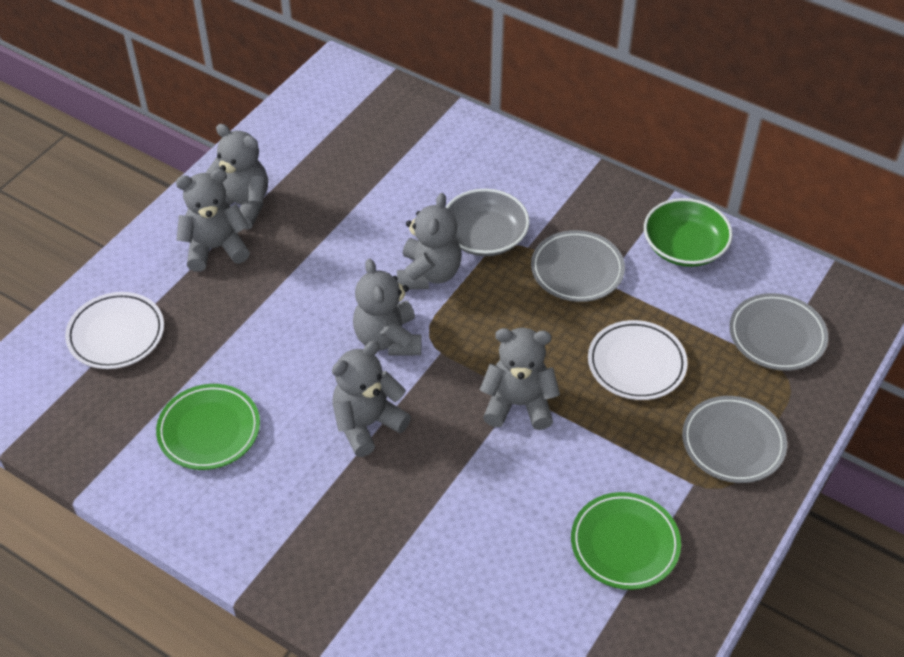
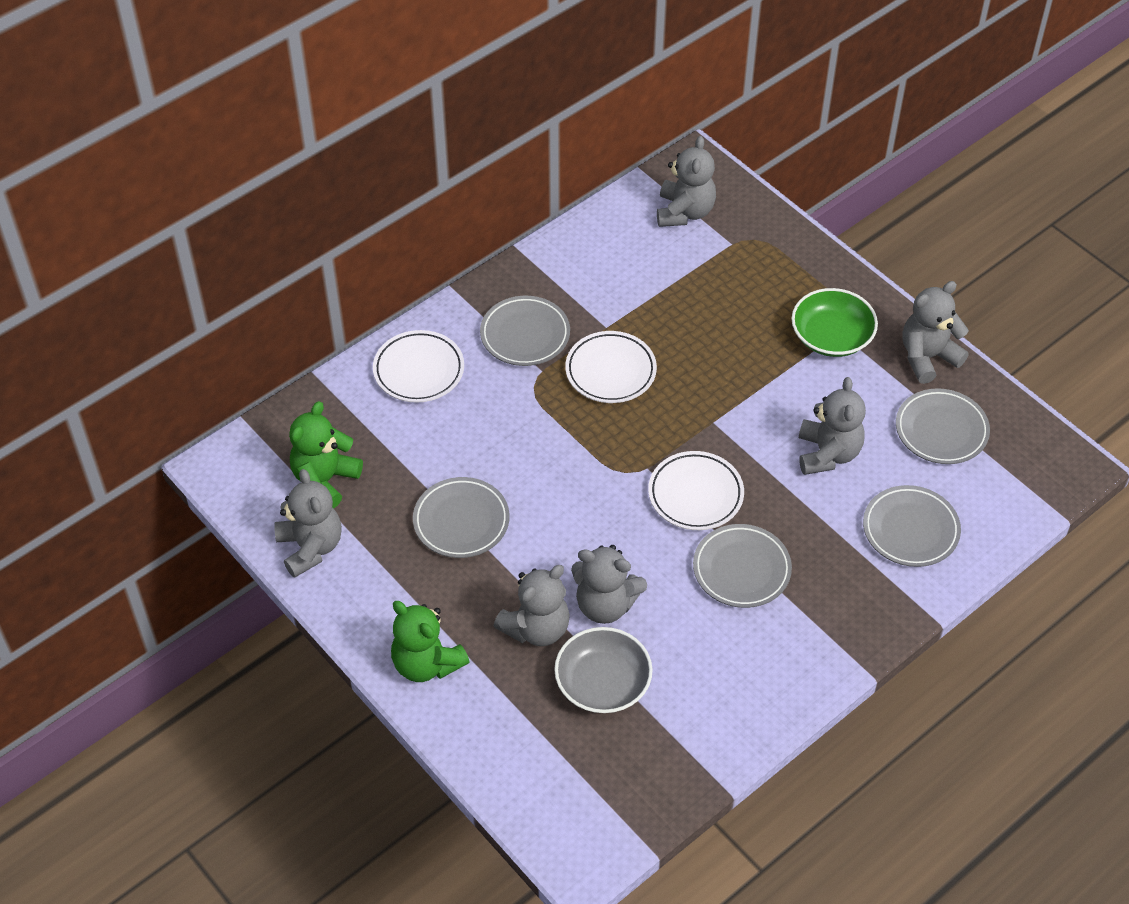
green plate: 2 -> 0
green teddy bear: 0 -> 2
grey plate: 3 -> 5
white plate: 2 -> 3

